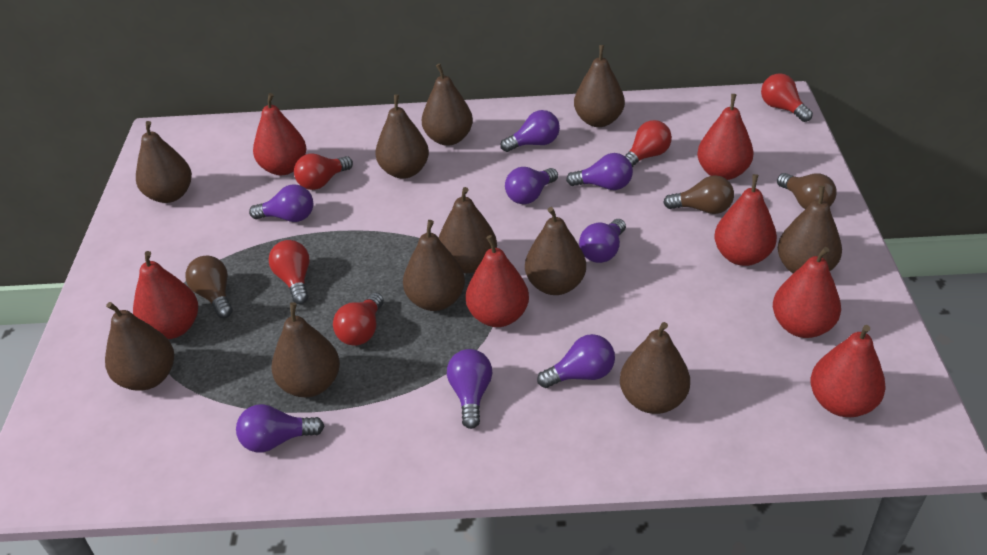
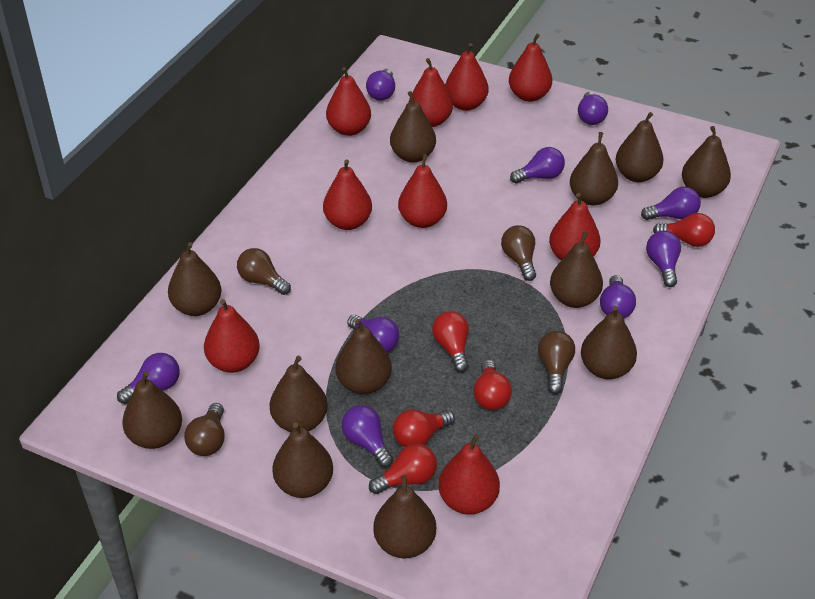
brown light bulb: 3 -> 4
brown pear: 11 -> 12
purple light bulb: 8 -> 9
red pear: 7 -> 9

